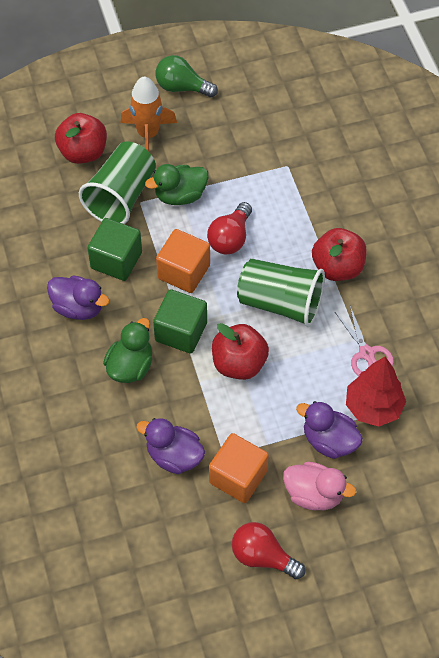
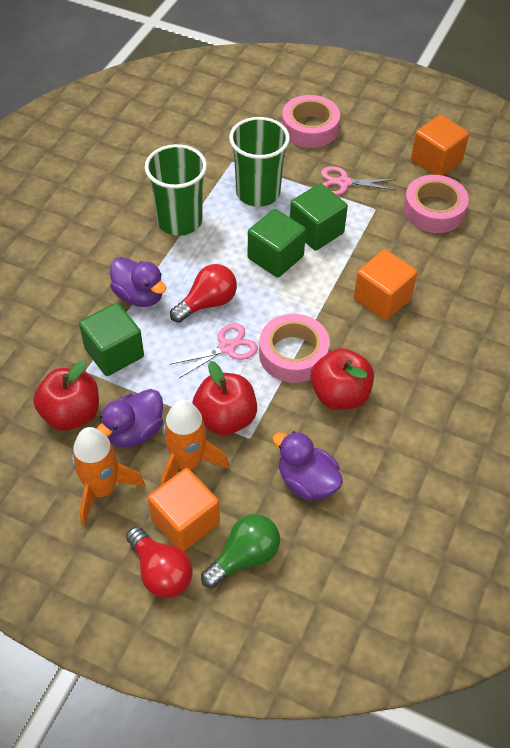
green cube: 2 -> 3
green duck: 2 -> 0
orange cube: 2 -> 3
orange rocket: 1 -> 2
pink duck: 1 -> 0
pink scissors: 1 -> 2
pink tape: 0 -> 3
red tree: 1 -> 0

